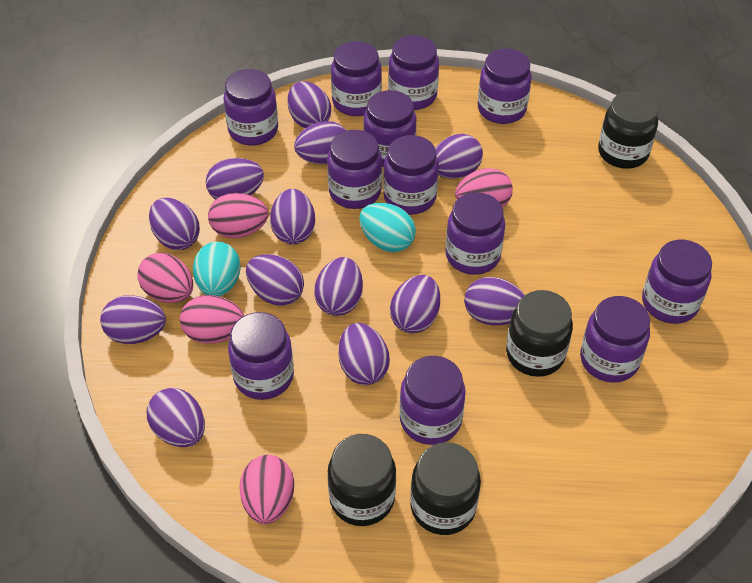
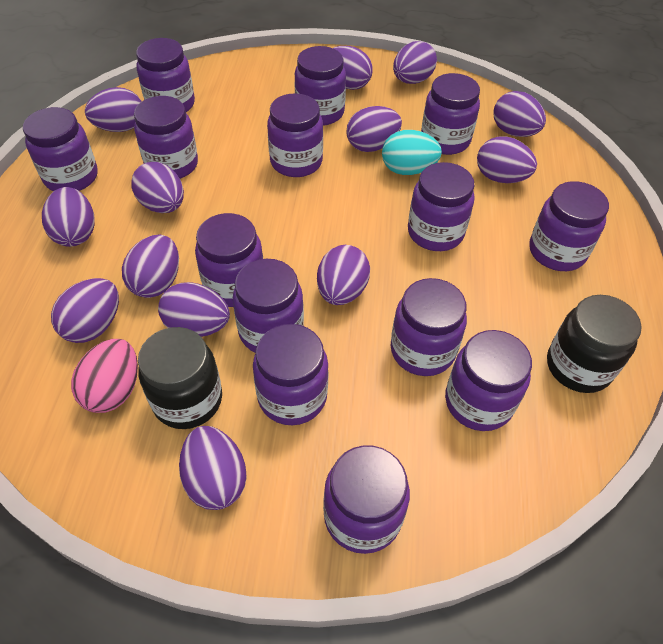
black jar: 4 -> 2
pink egg: 5 -> 1
purple jar: 12 -> 14
turquoise egg: 2 -> 1

